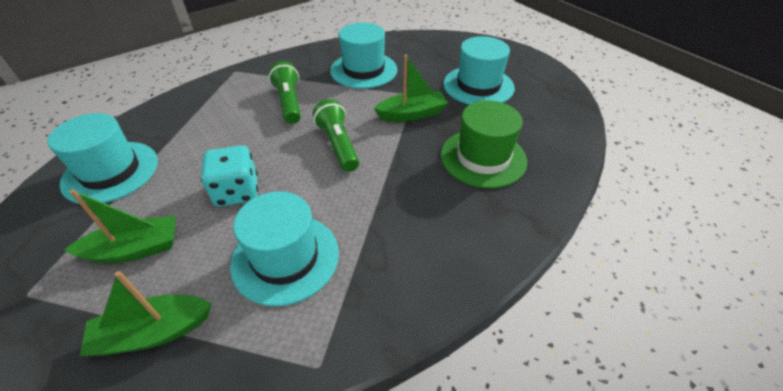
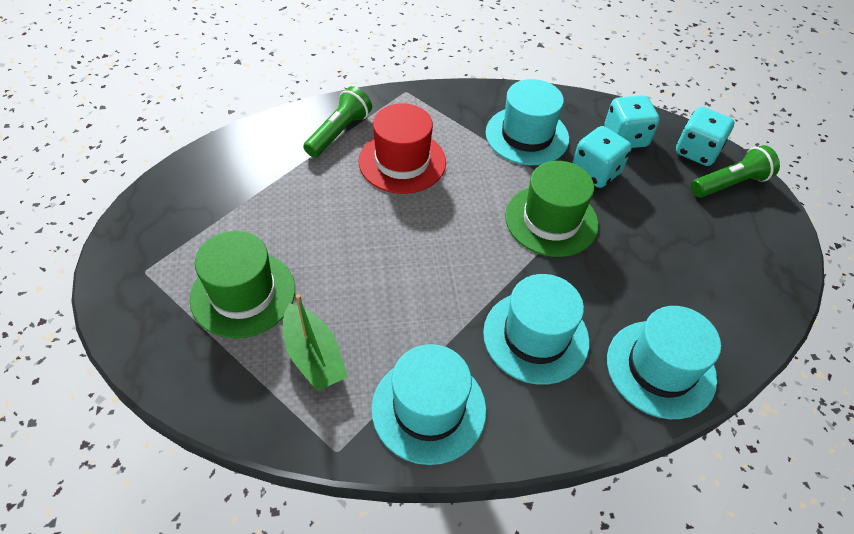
green boat: 3 -> 1
green hat: 1 -> 2
red hat: 0 -> 1
turquoise dice: 1 -> 3

